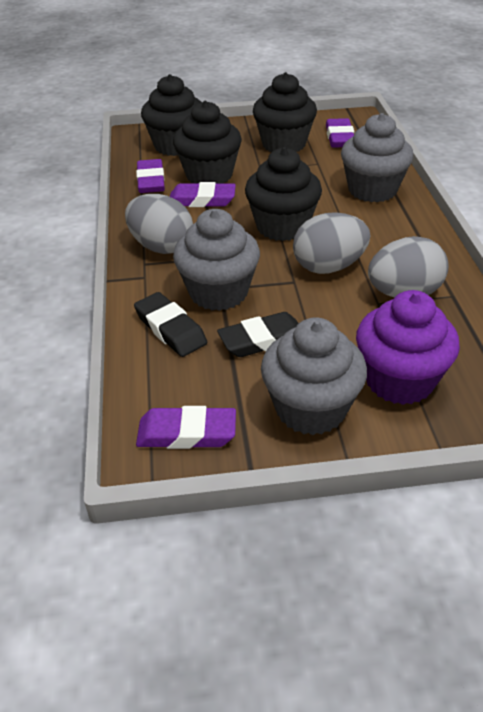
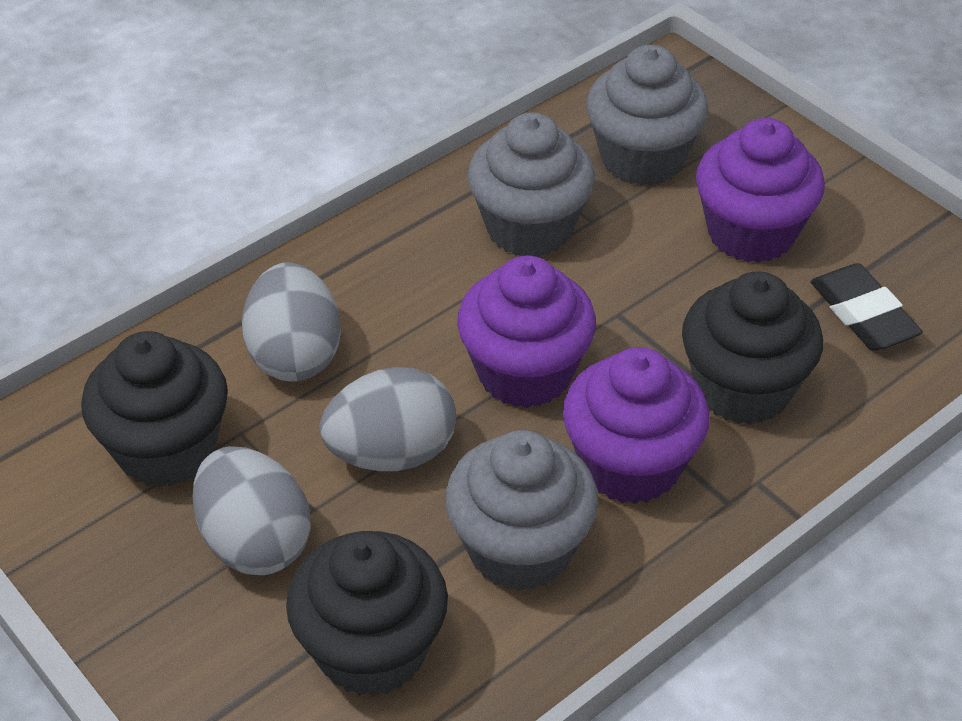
black cupcake: 4 -> 3
black eraser: 2 -> 1
purple cupcake: 1 -> 3
purple eraser: 4 -> 0

